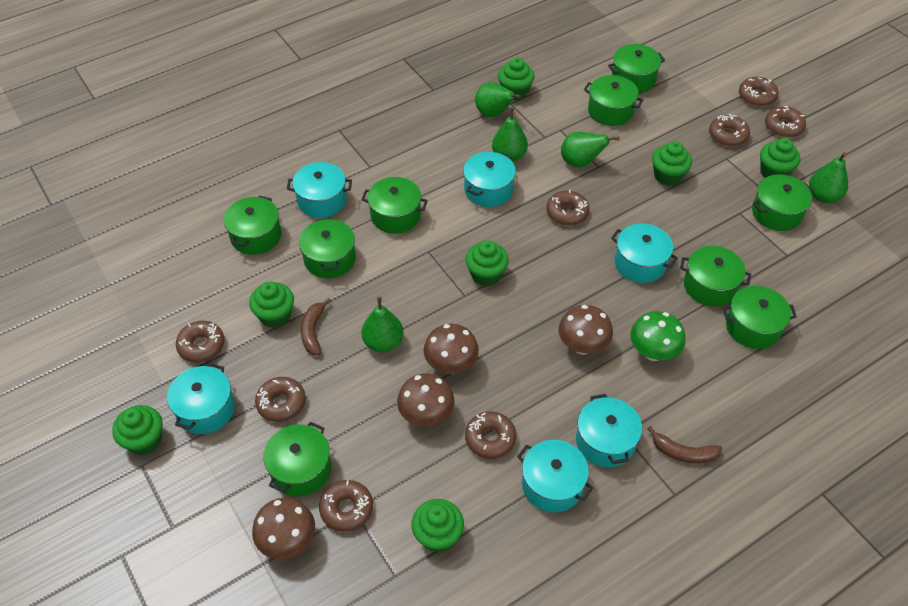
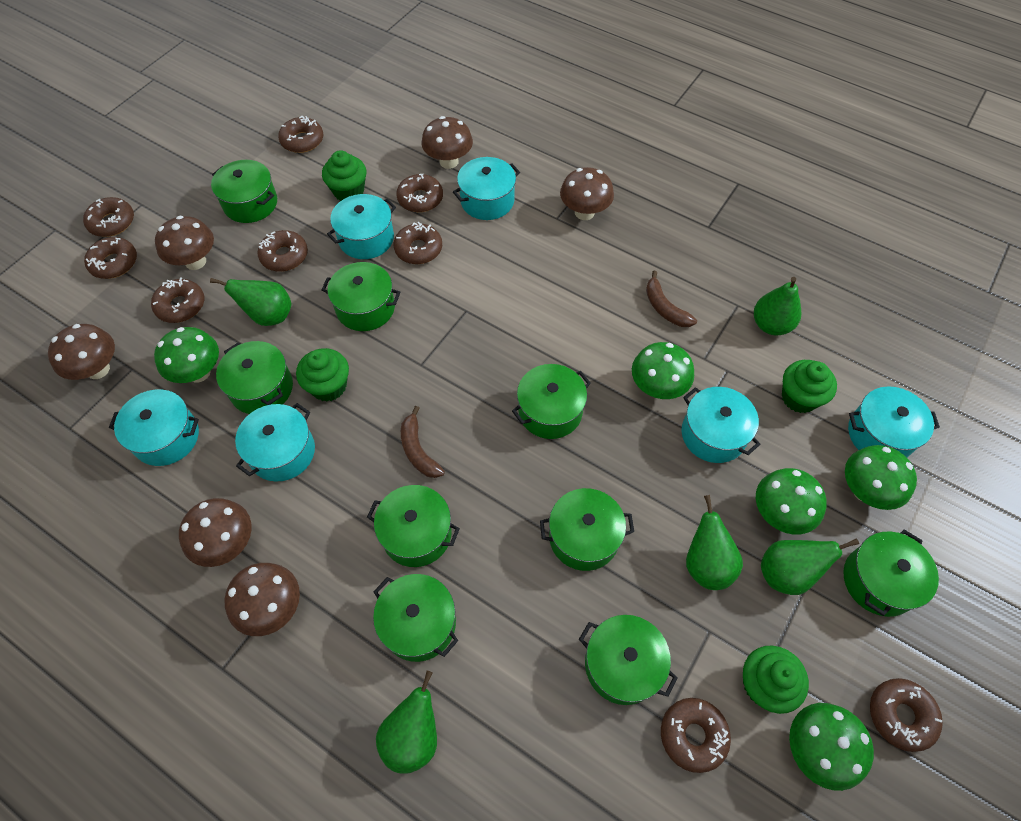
brown donut: 8 -> 9
brown mushroom: 4 -> 6
green cupcake: 7 -> 4
green mushroom: 1 -> 5

